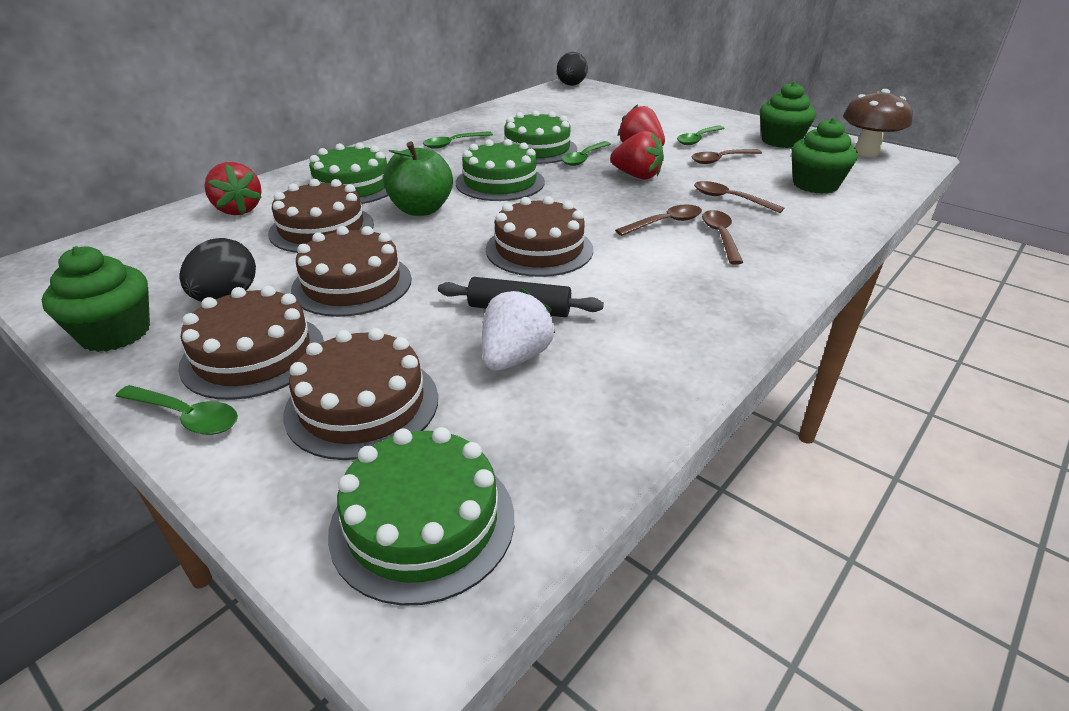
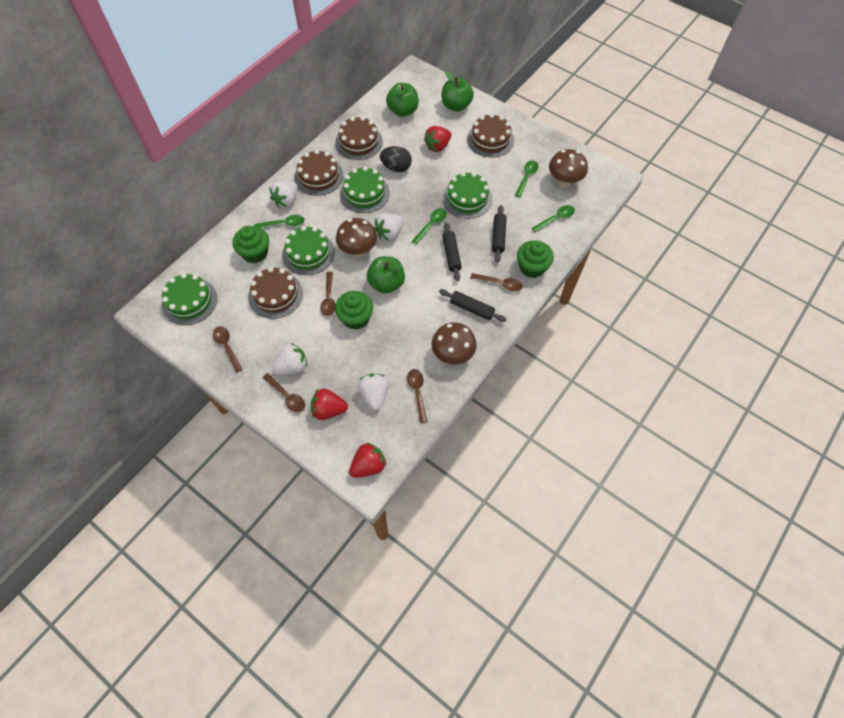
black egg: 2 -> 1
black rolling pin: 1 -> 3
brown cake: 5 -> 4
brown mushroom: 1 -> 3
brown spoon: 4 -> 5
green apple: 1 -> 3
white strawberry: 1 -> 4

